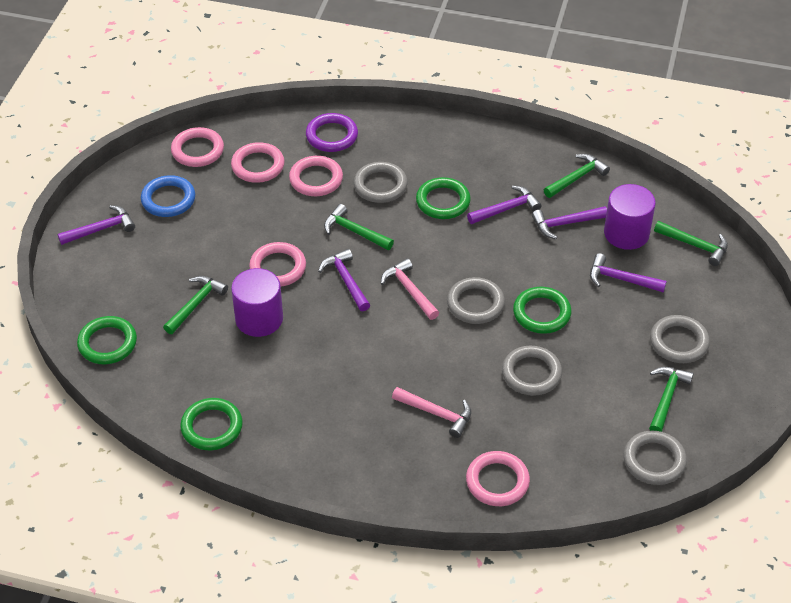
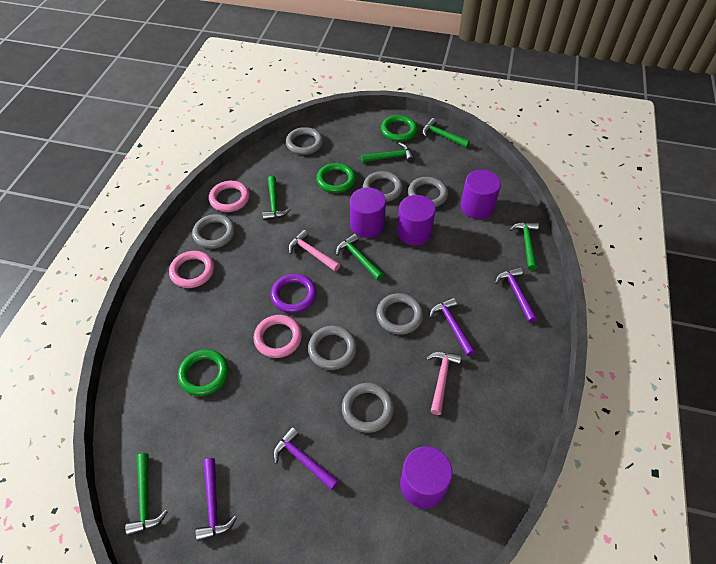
blue ring: 1 -> 0
green hammer: 5 -> 6
green ring: 4 -> 3
grey ring: 5 -> 7
pink ring: 5 -> 3
purple cylinder: 2 -> 4
purple hammer: 5 -> 4

